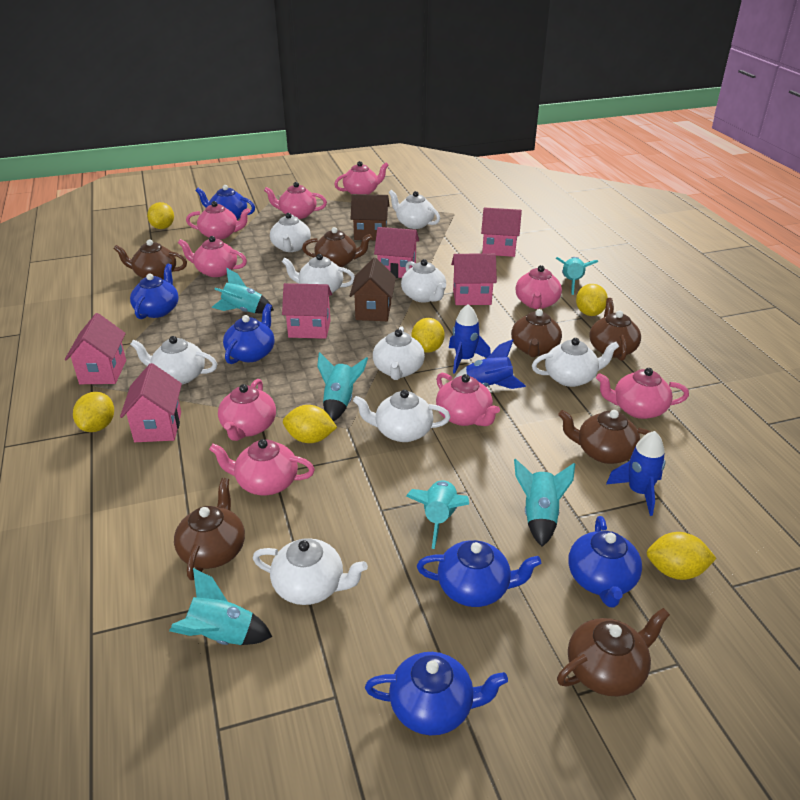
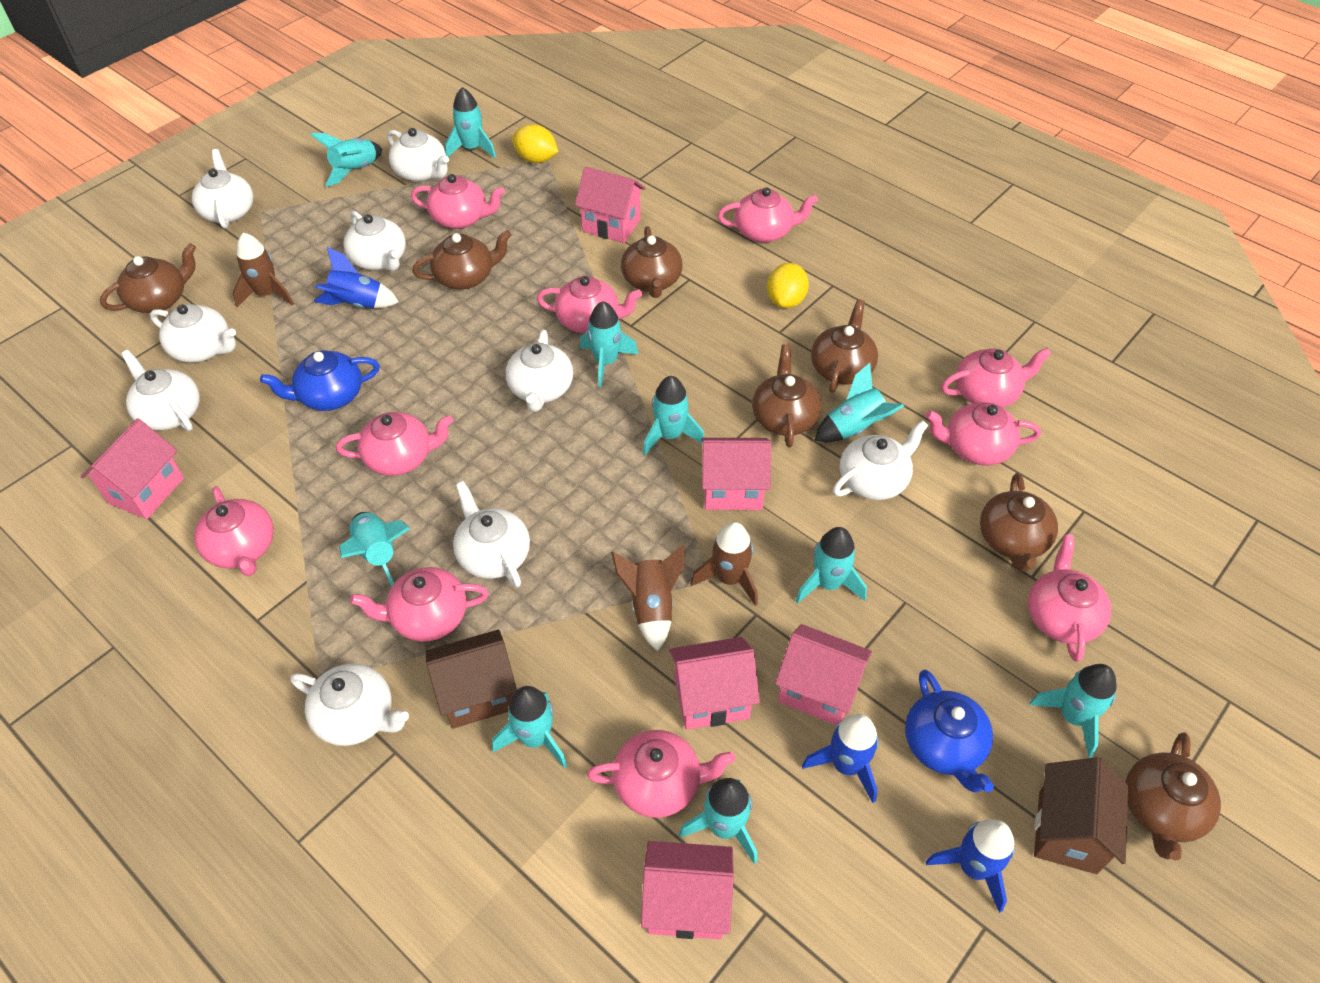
blue teapot: 6 -> 2
brown rocket: 0 -> 3
pink teapot: 9 -> 10
turquoise rocket: 6 -> 10
yellow lemon: 6 -> 2

